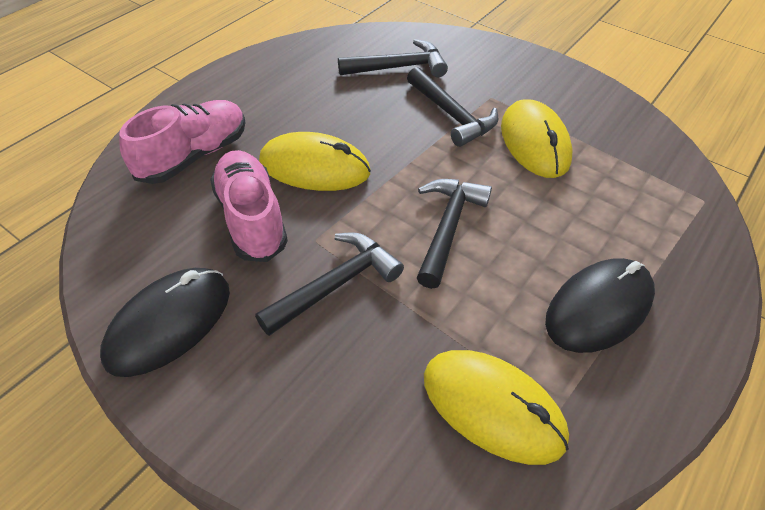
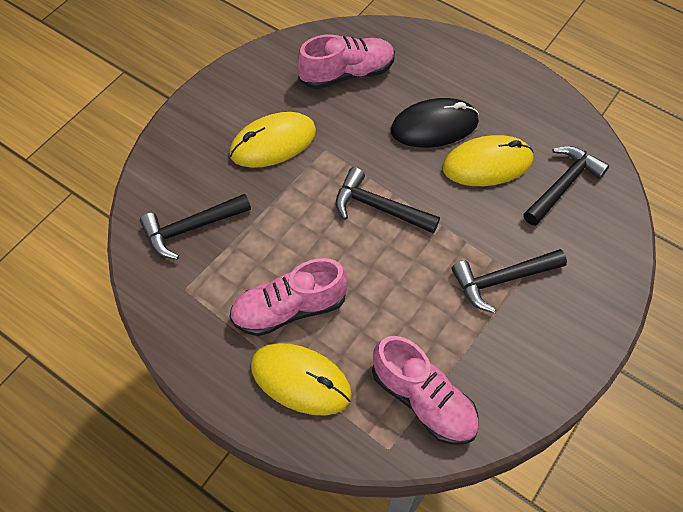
black mouse: 2 -> 1
pink shoe: 2 -> 3

